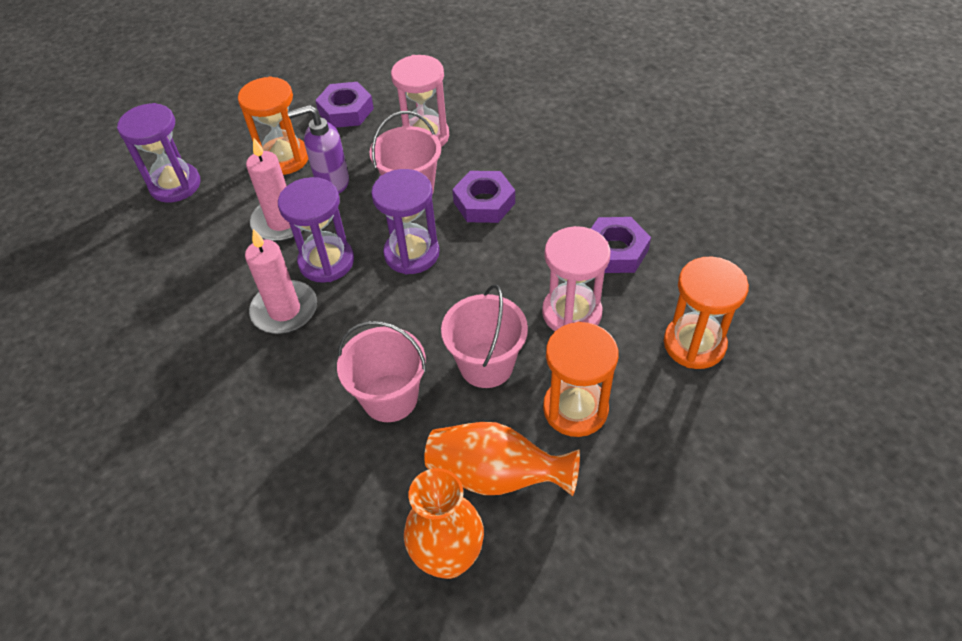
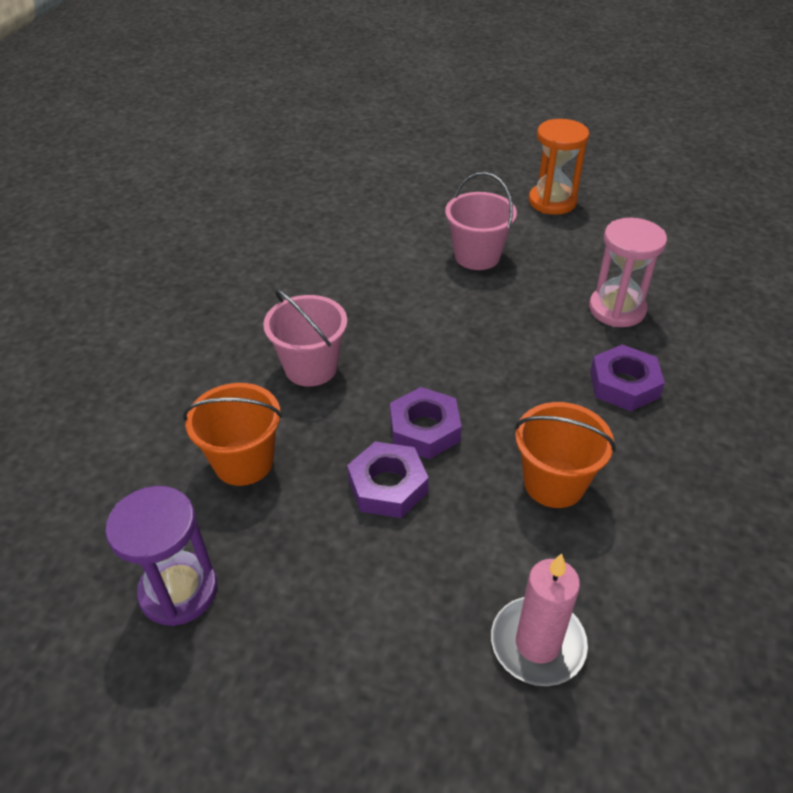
orange bucket: 0 -> 2
orange hourglass: 3 -> 1
orange vase: 2 -> 0
pink bucket: 3 -> 2
pink candle: 2 -> 1
pink hourglass: 2 -> 1
purple hourglass: 3 -> 1
purple soap dispenser: 1 -> 0

